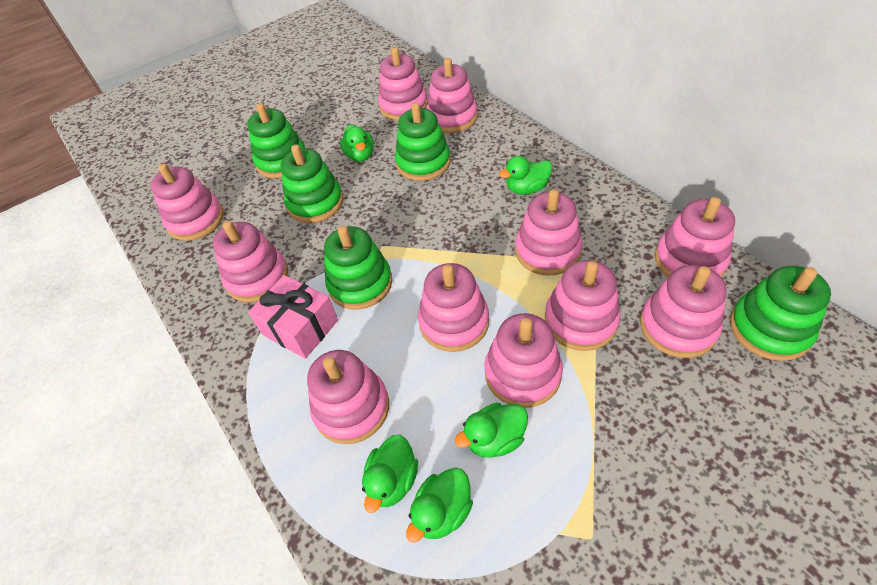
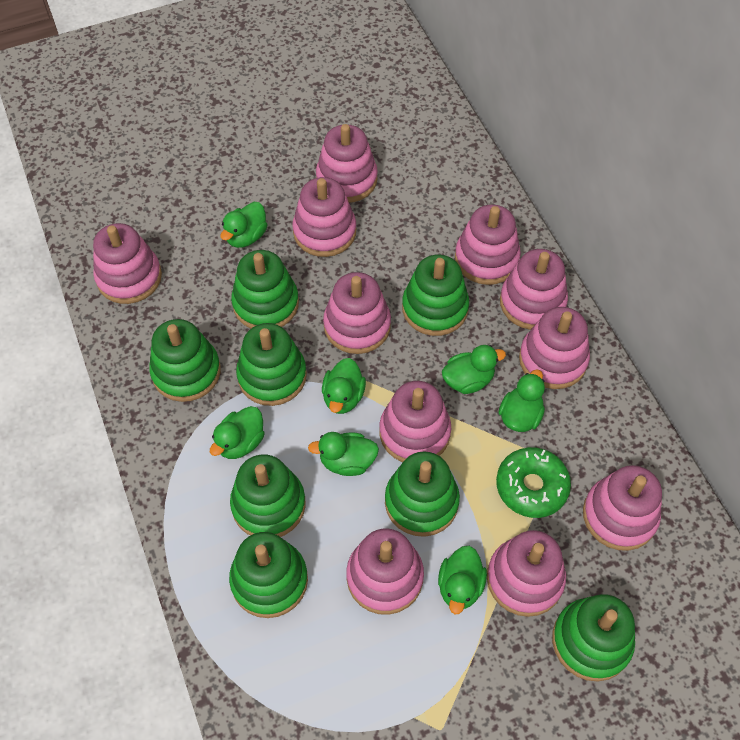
green donut: 0 -> 1
green duck: 5 -> 7
green stacking toy: 5 -> 8
pink gift: 1 -> 0

